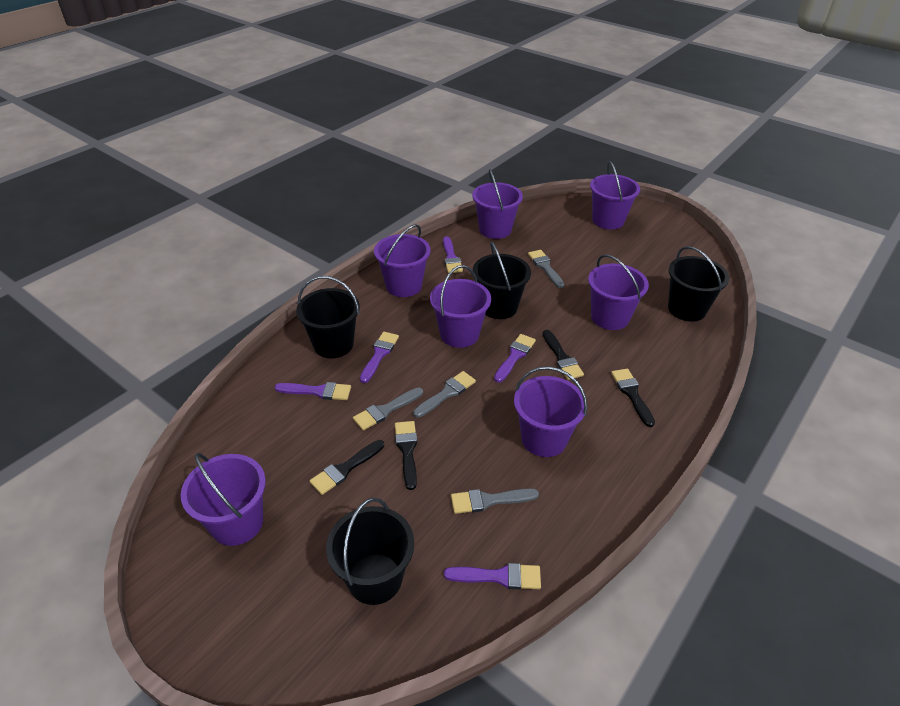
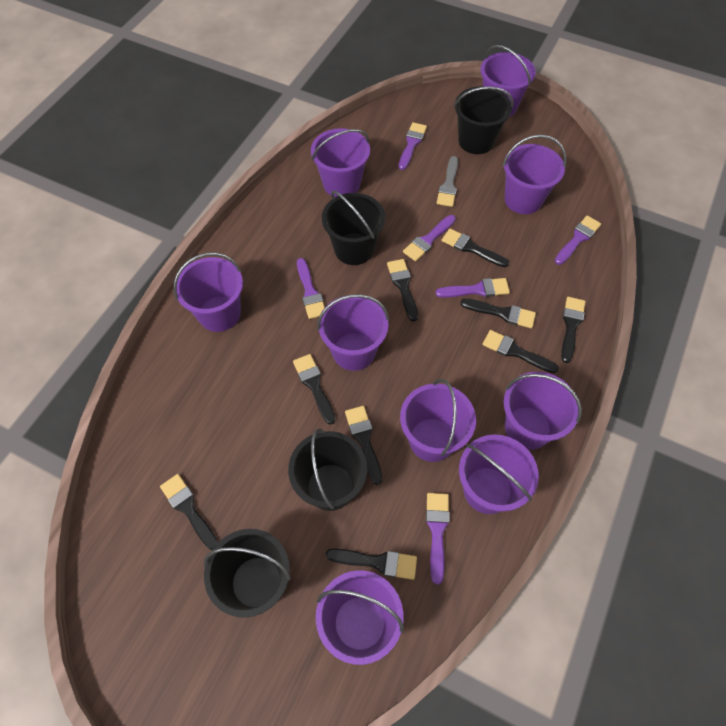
black brush: 4 -> 9
grey brush: 4 -> 1
purple brush: 5 -> 6
purple bucket: 7 -> 9

